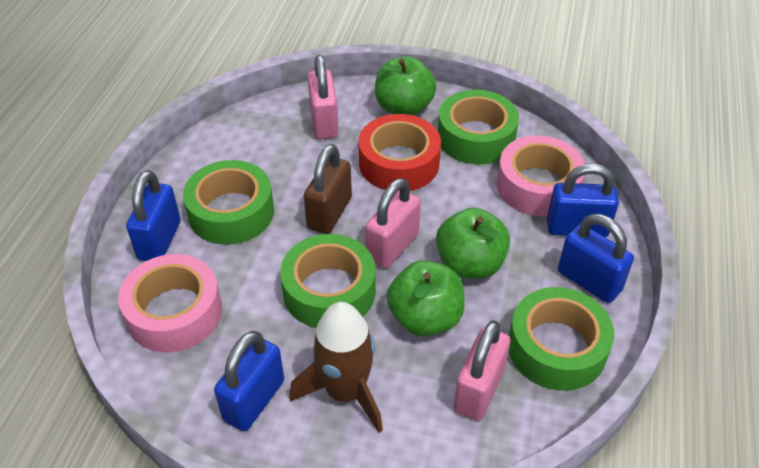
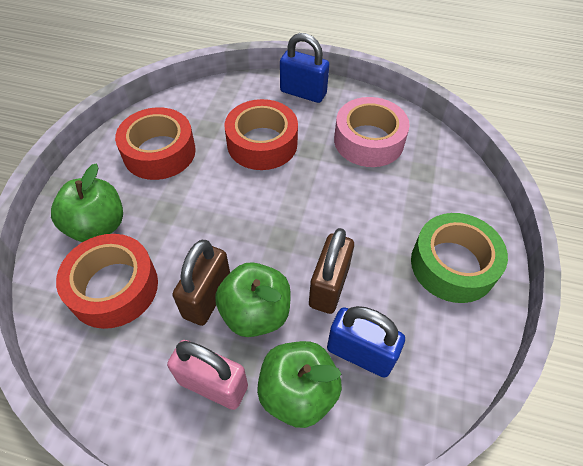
blue padlock: 4 -> 2
brown padlock: 1 -> 2
brown rocket: 1 -> 0
green tape: 4 -> 1
pink padlock: 3 -> 1
pink tape: 2 -> 1
red tape: 1 -> 3

